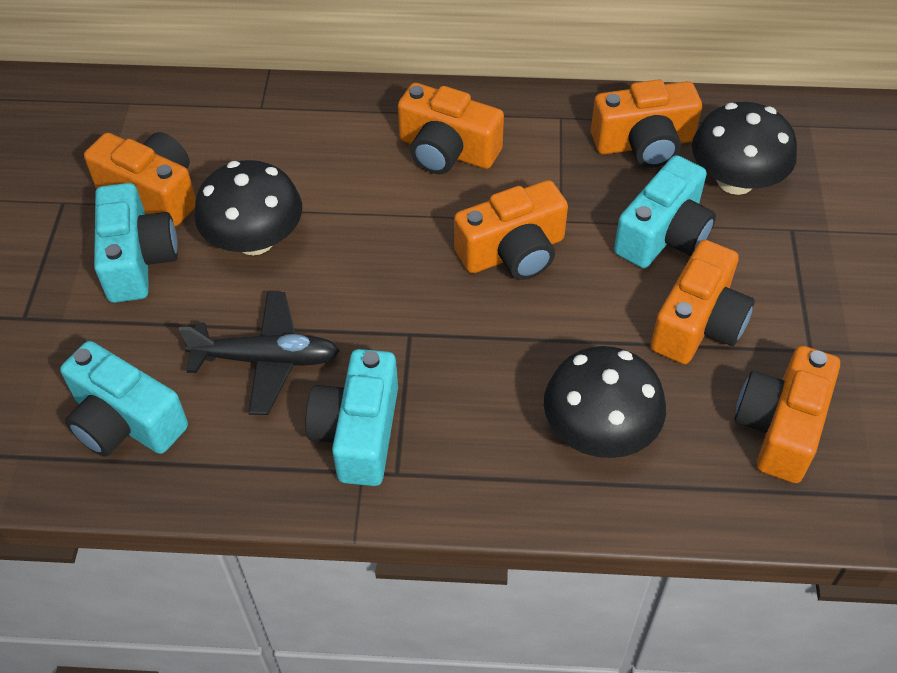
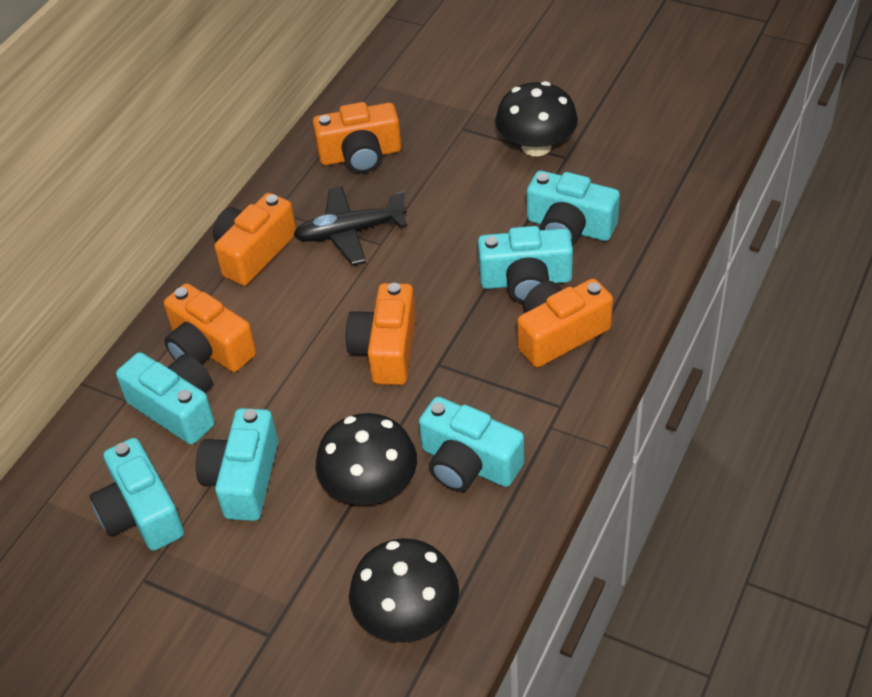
orange camera: 6 -> 5
turquoise camera: 4 -> 6

